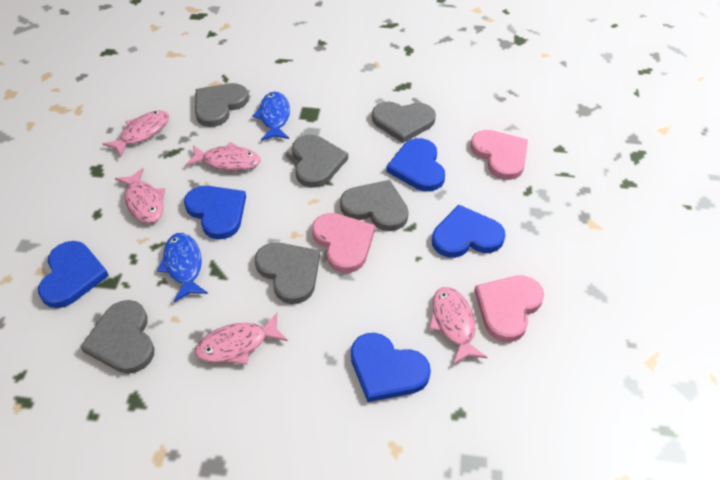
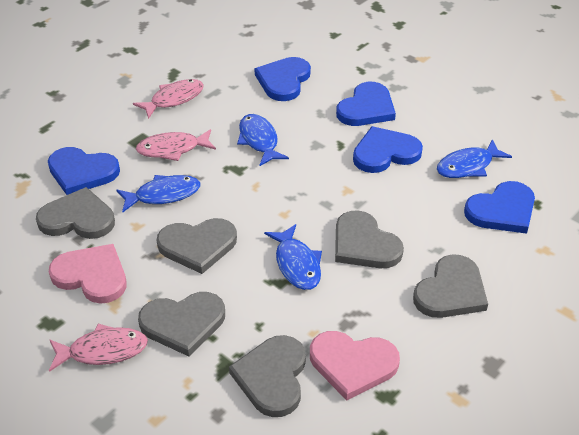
blue fish: 2 -> 4
pink fish: 5 -> 3
pink heart: 3 -> 2

